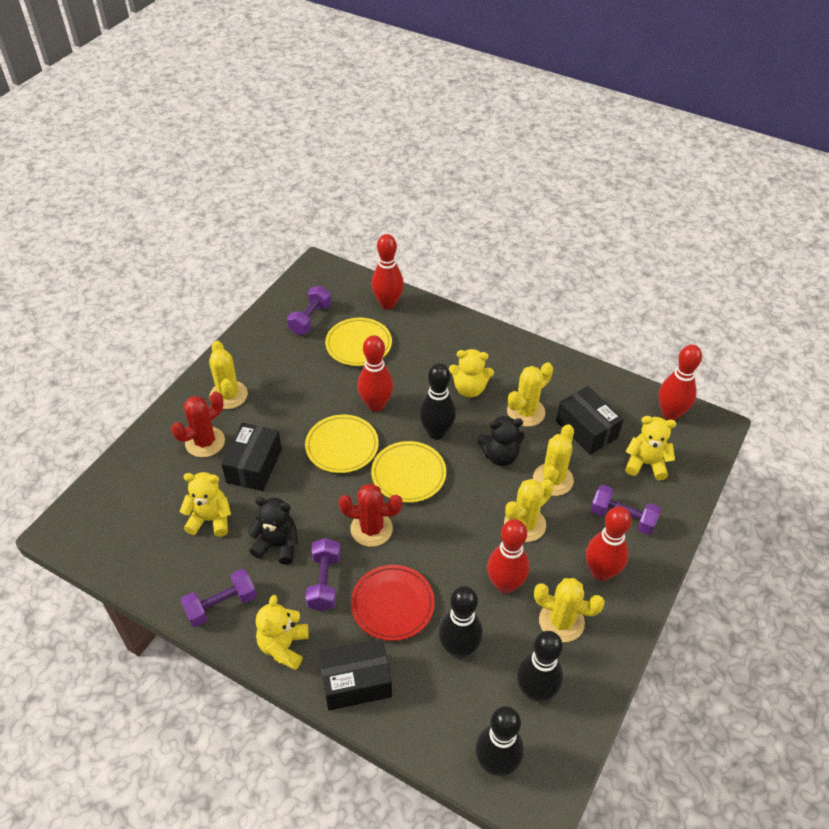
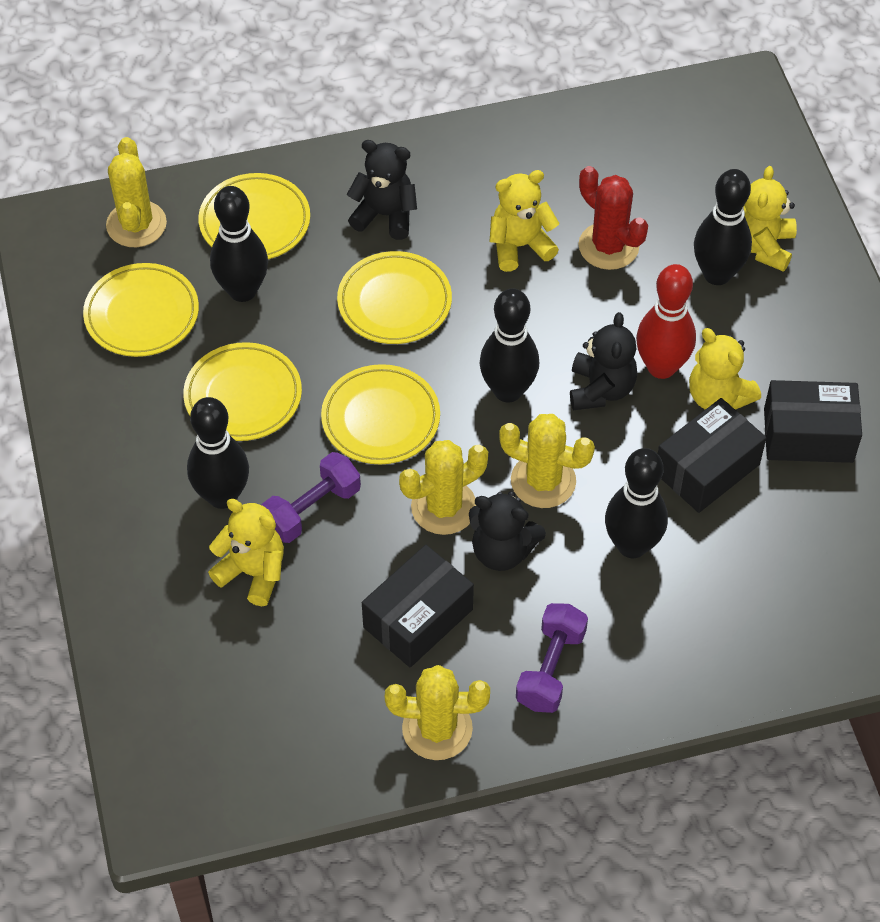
black bowling pin: 4 -> 5
black teddy bear: 2 -> 3
purple dumbbell: 4 -> 2
red bowling pin: 5 -> 1
red cactus: 2 -> 1
red plate: 1 -> 0
yellow cactus: 5 -> 4
yellow plate: 3 -> 5

